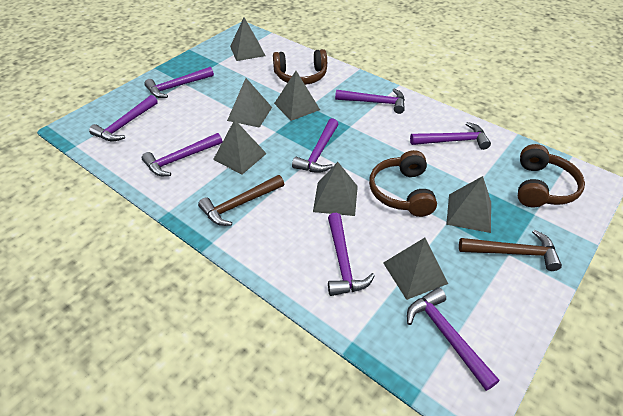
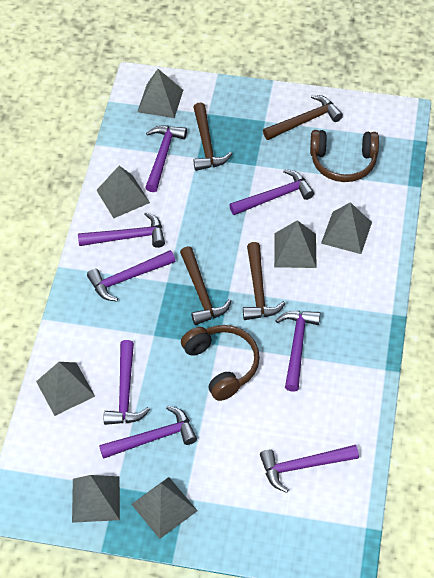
brown hammer: 2 -> 4
brown headphones: 3 -> 2

